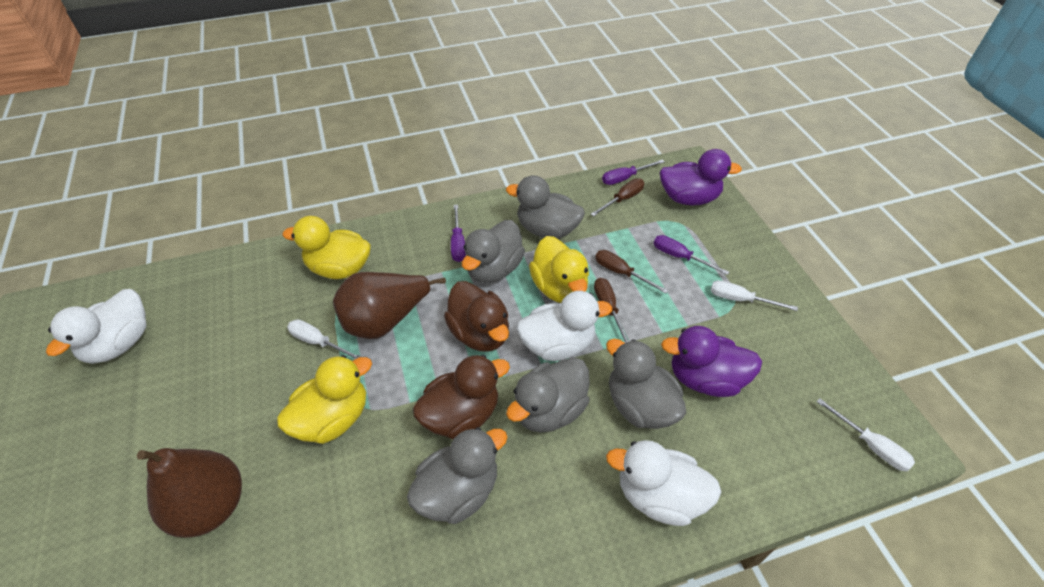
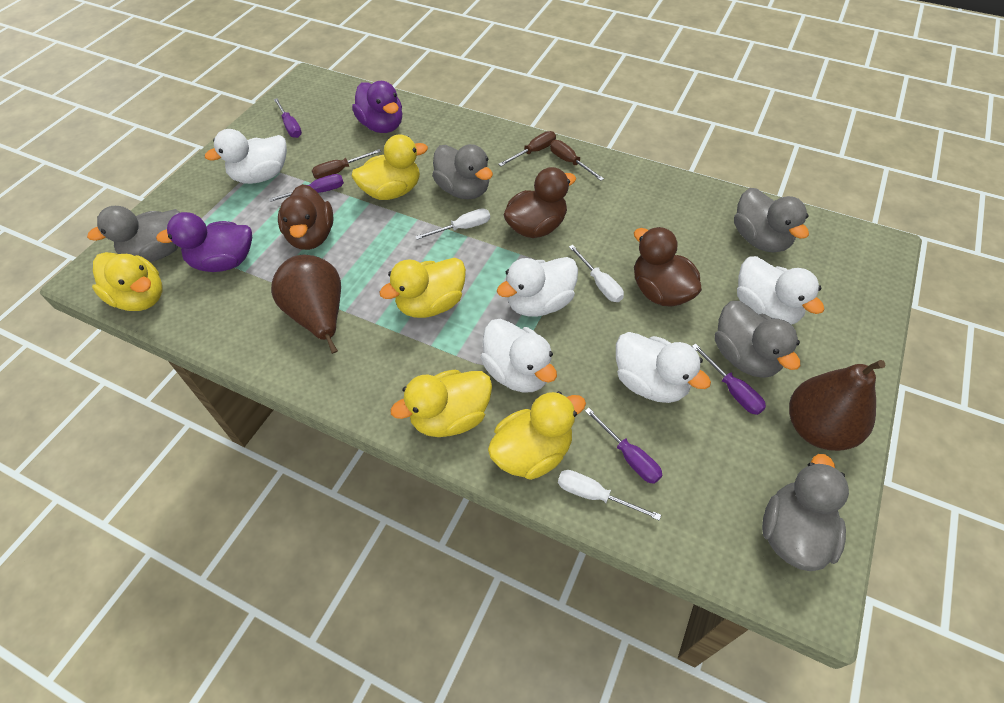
brown duck: 2 -> 3
purple screwdriver: 3 -> 4
white duck: 3 -> 5
yellow duck: 3 -> 5

